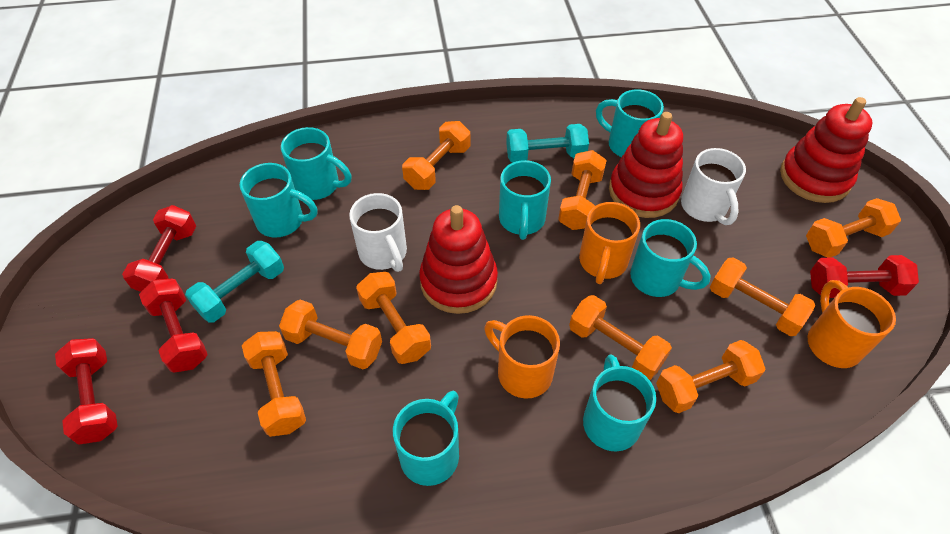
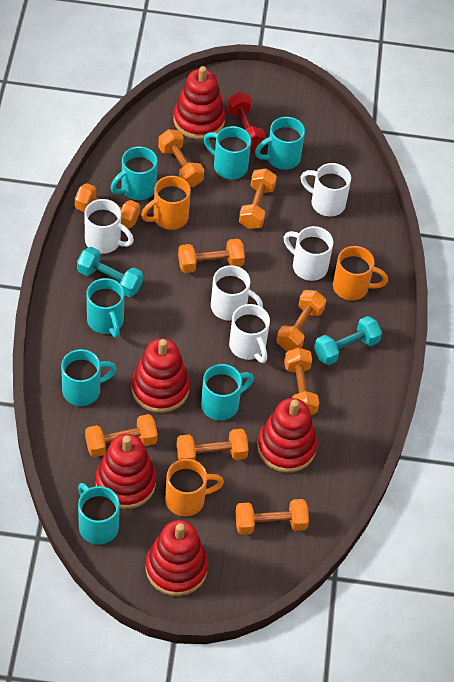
red dumbbell: 4 -> 1
red stacking toy: 3 -> 5
white mug: 2 -> 5

